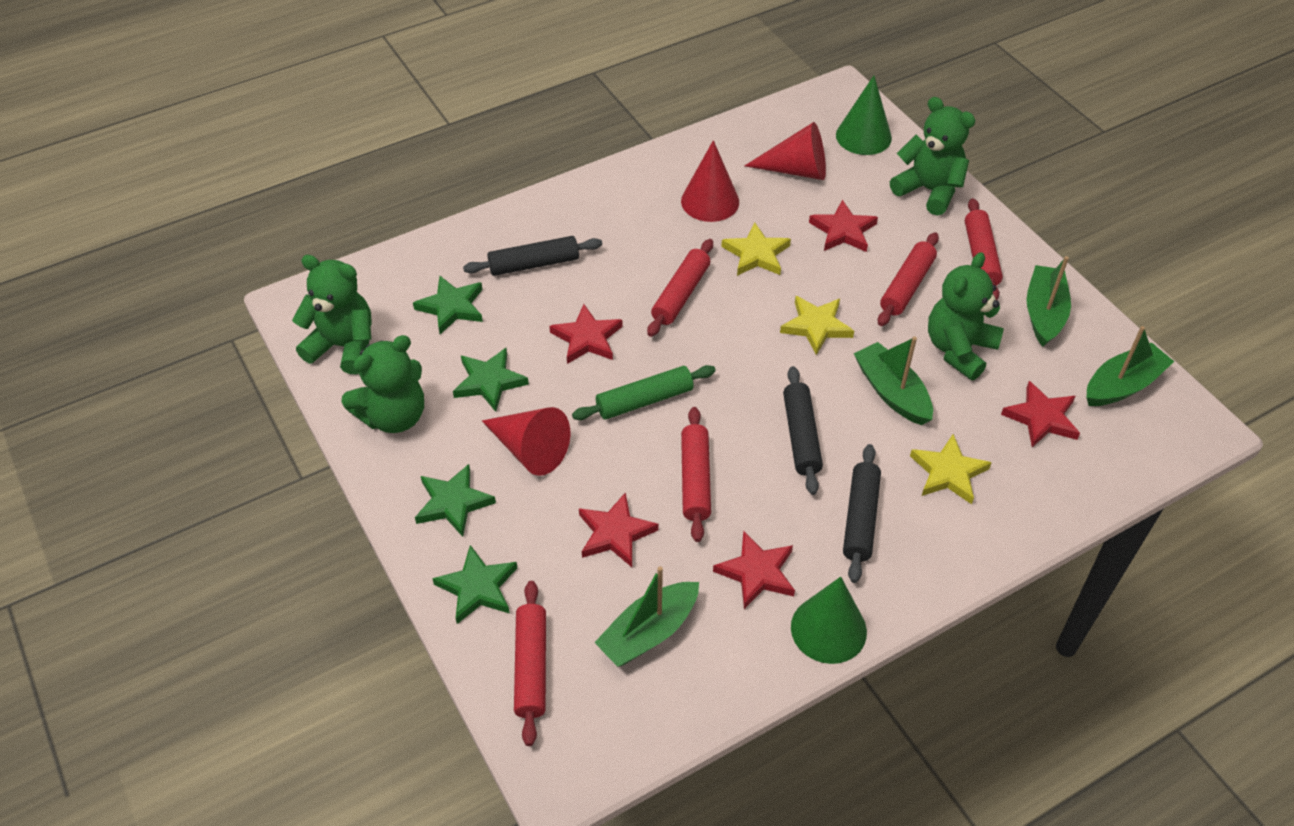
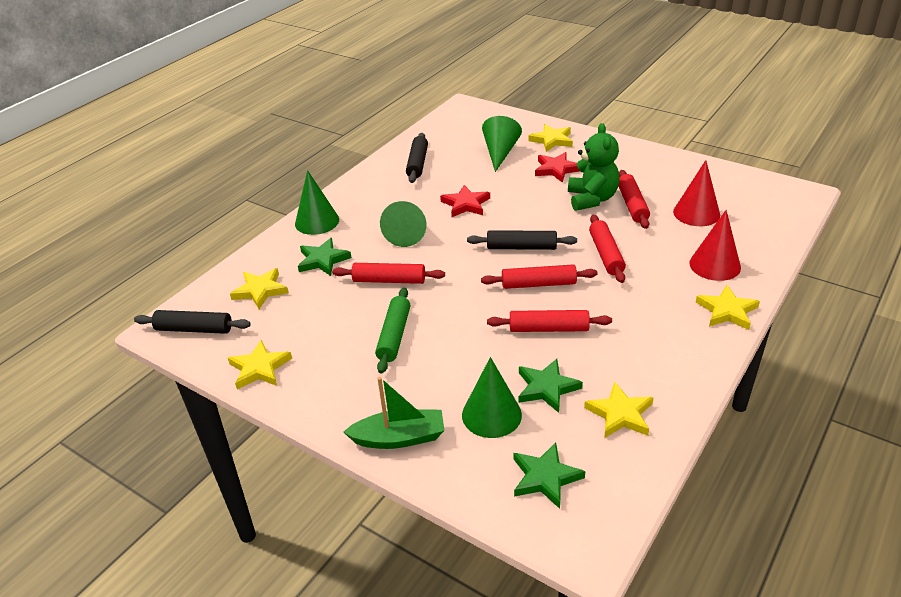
green boat: 4 -> 1
green cone: 2 -> 4
green star: 4 -> 3
green teddy bear: 4 -> 1
red cone: 3 -> 2
red star: 5 -> 2
yellow star: 3 -> 5

